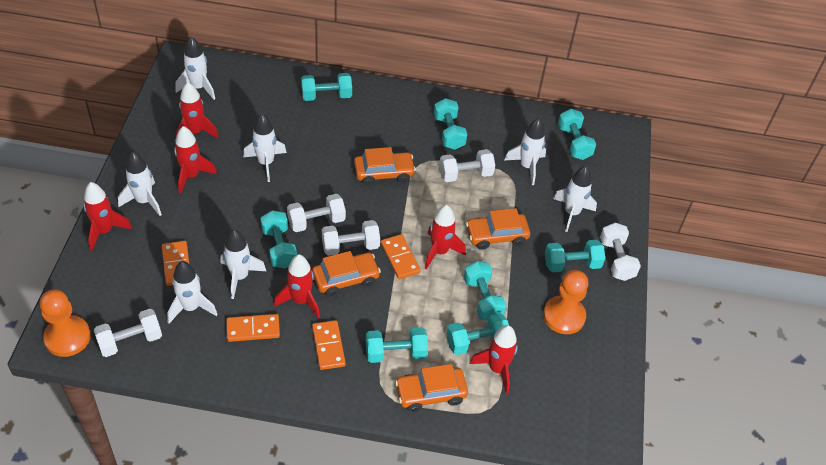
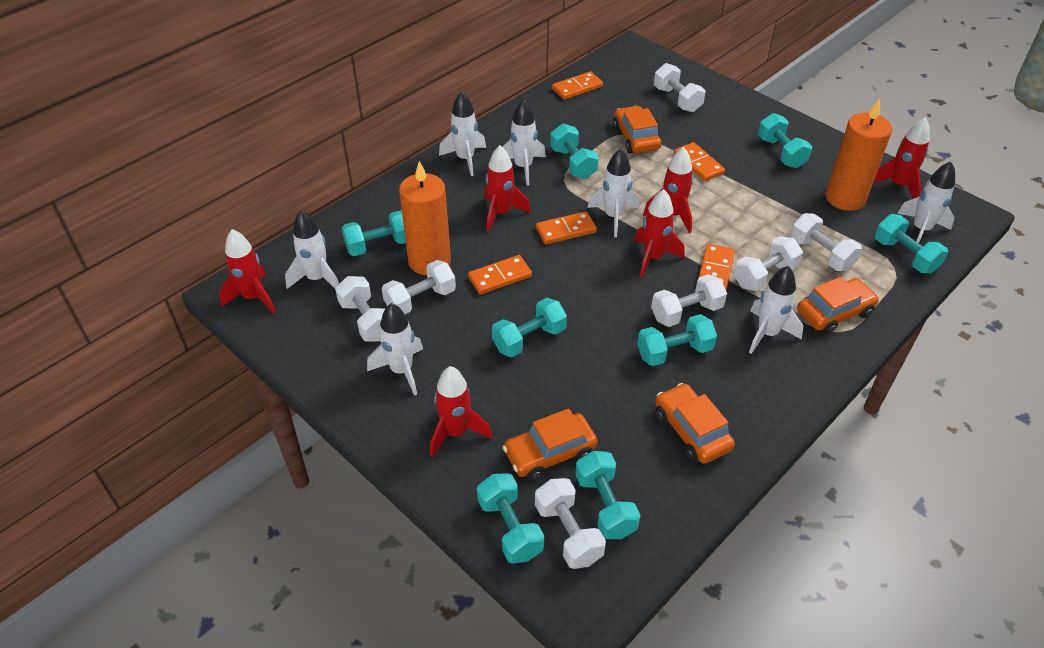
orange candle: 0 -> 2
orange domino: 4 -> 5
orange pawn: 2 -> 0
white dumbbell: 5 -> 7

